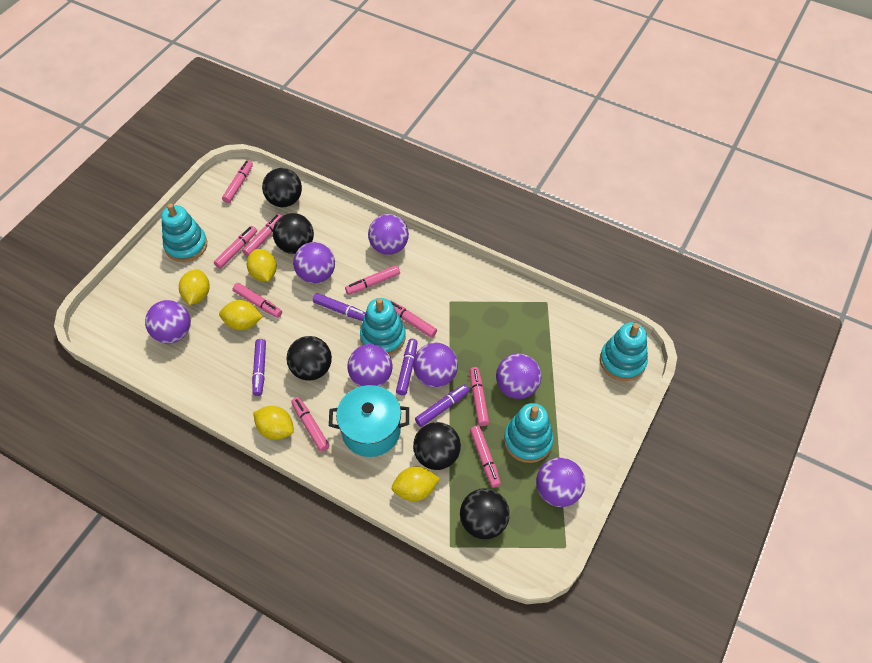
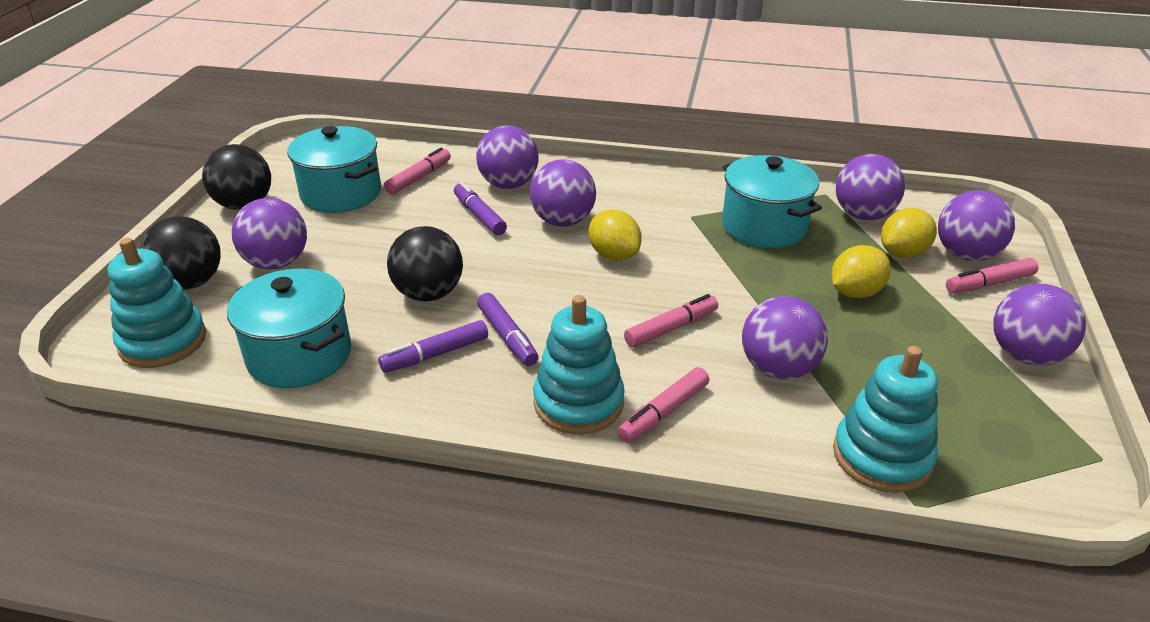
black ball: 5 -> 3
pink marker: 9 -> 4
purple marker: 4 -> 3
turquoise pot: 1 -> 3
turquoise stacking toy: 4 -> 3
yellow lemon: 5 -> 3

